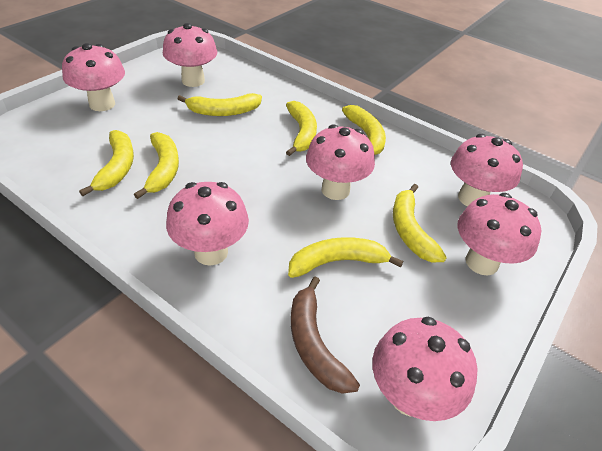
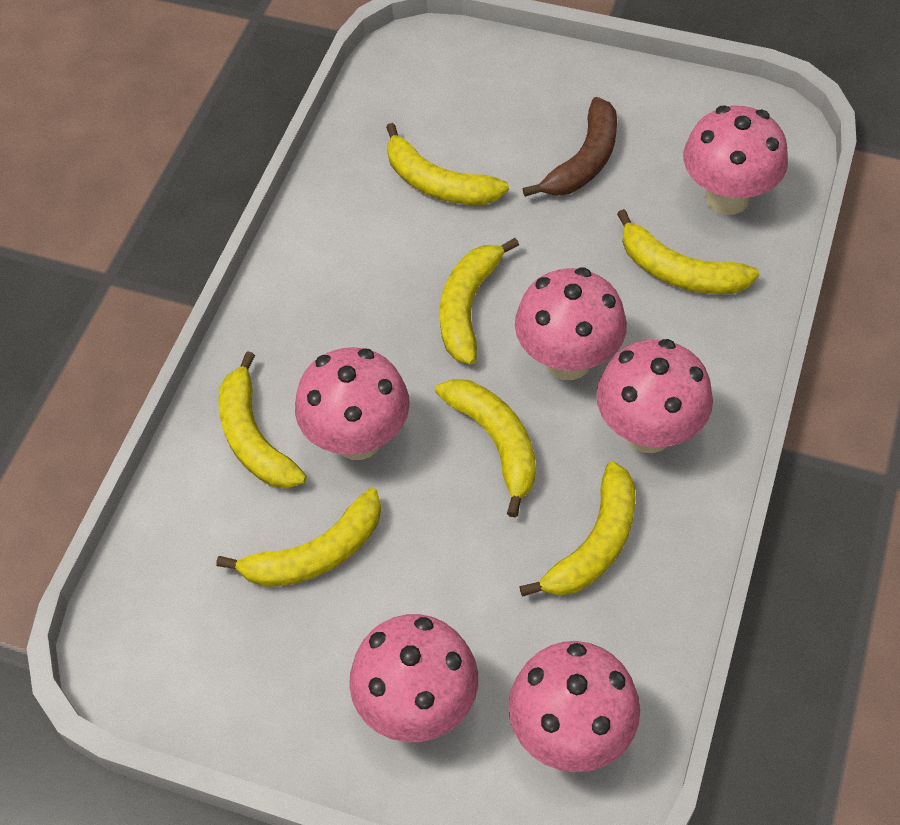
pink mushroom: 7 -> 6

